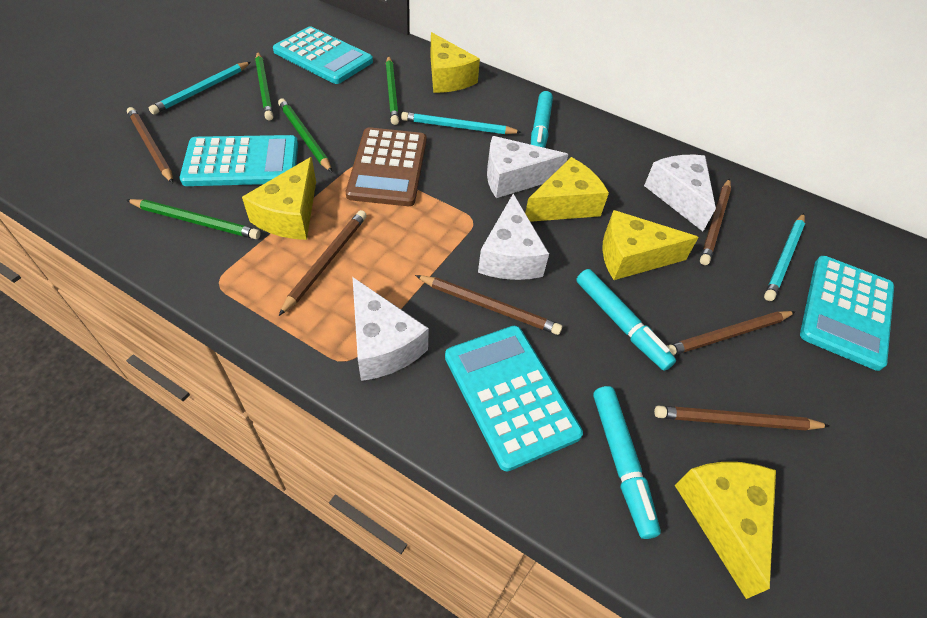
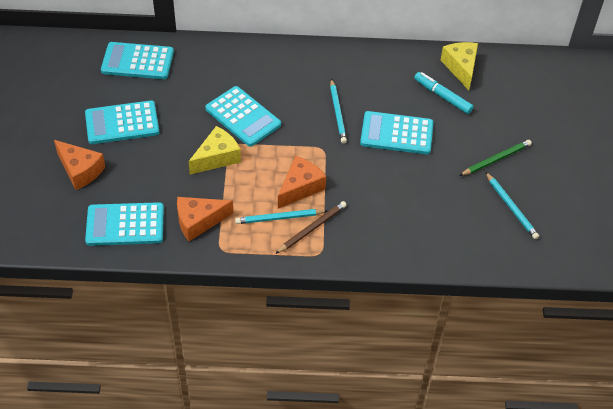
brown calculator: 1 -> 0
brown pencil: 6 -> 1
green pencil: 4 -> 1
orange cheese: 0 -> 3
turquoise calculator: 4 -> 5
turquoise marker: 3 -> 1
white cheese: 4 -> 0
yellow cheese: 5 -> 2

